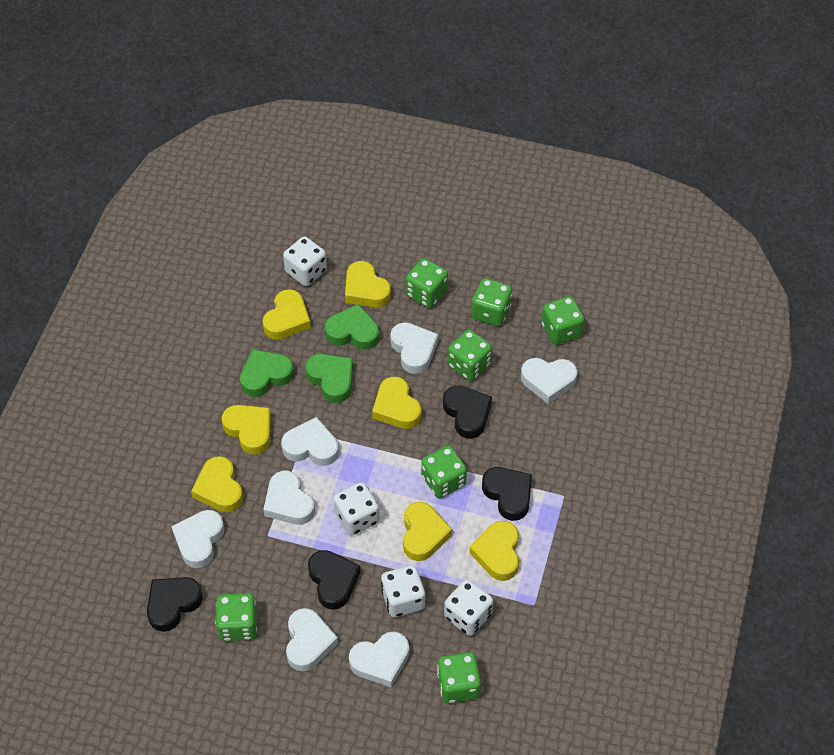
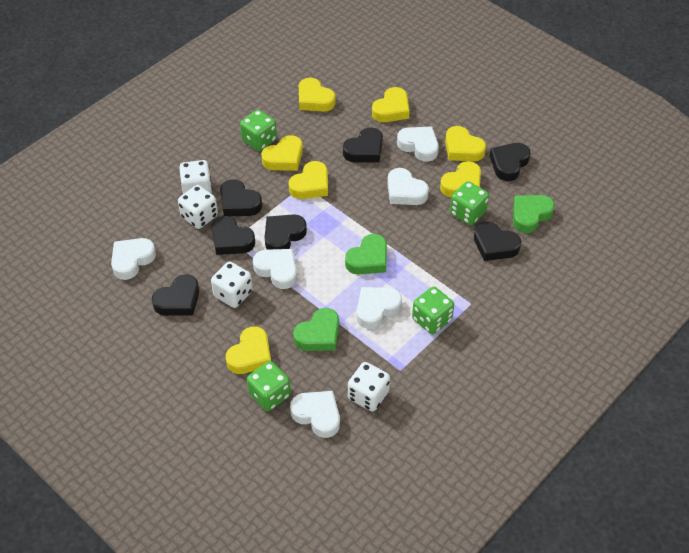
black heart: 4 -> 7
green dice: 7 -> 4
white heart: 7 -> 6

